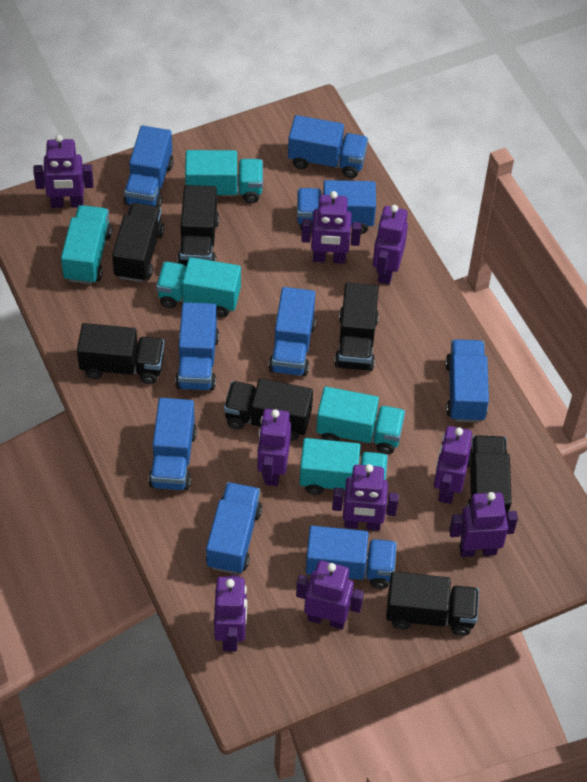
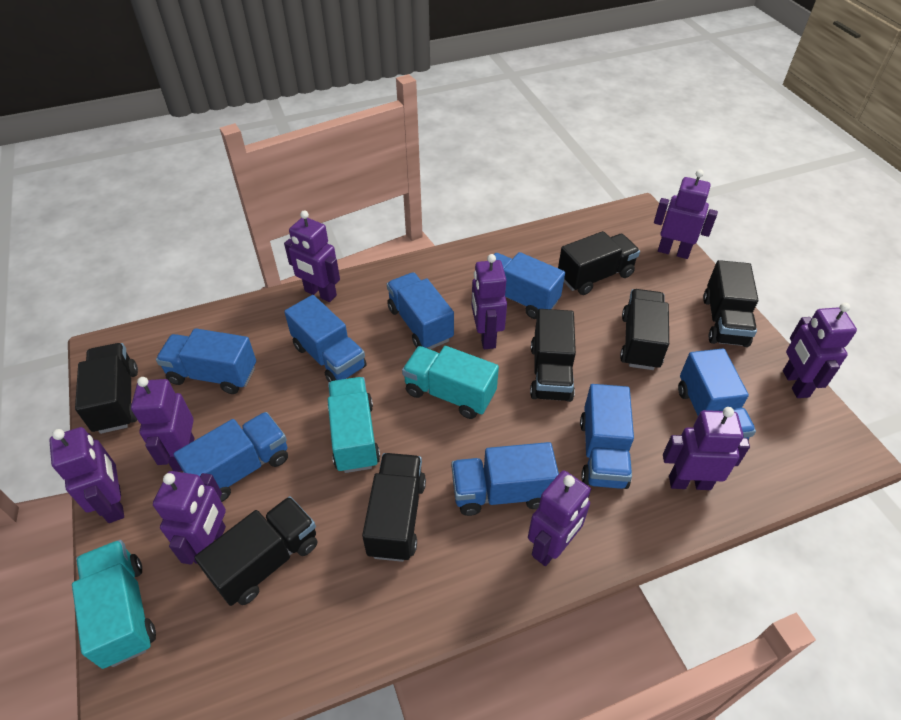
blue truck: 9 -> 8
turquoise truck: 5 -> 3

